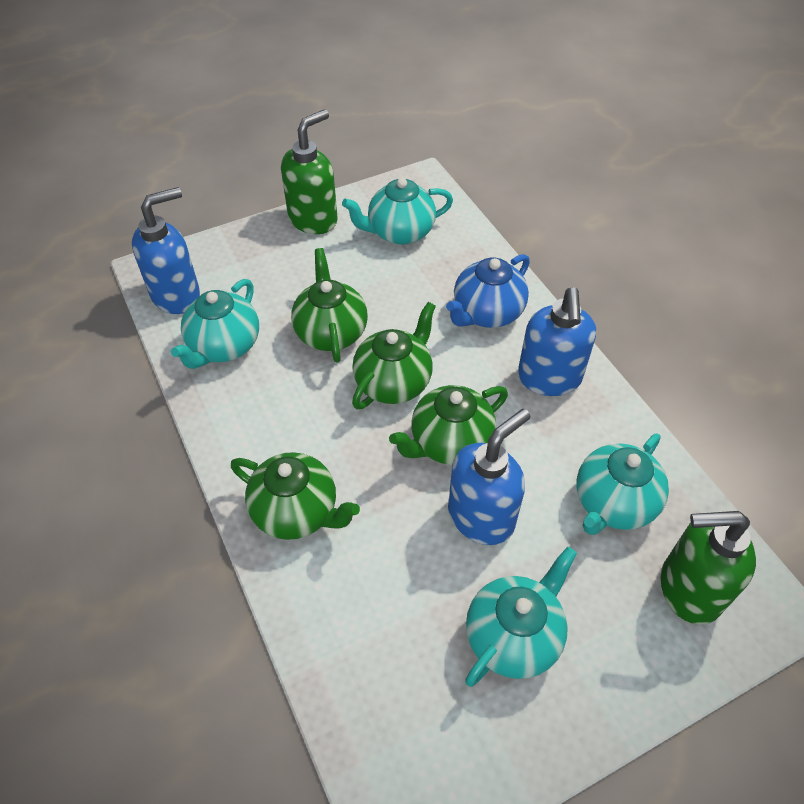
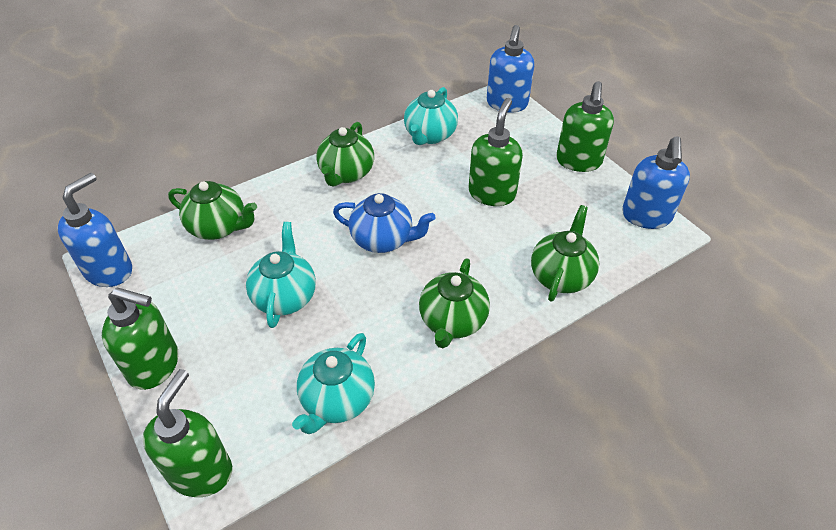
green soap dispenser: 2 -> 4
turquoise teapot: 4 -> 3

